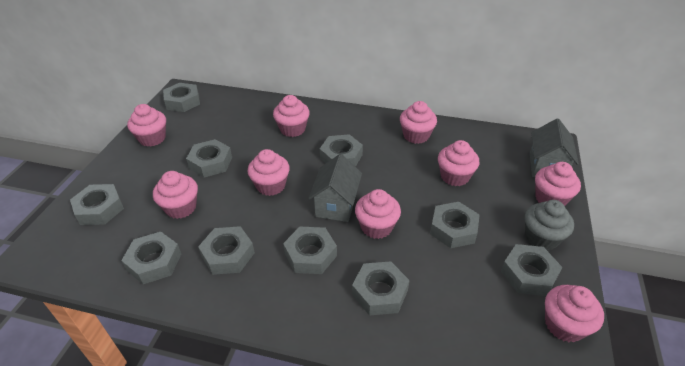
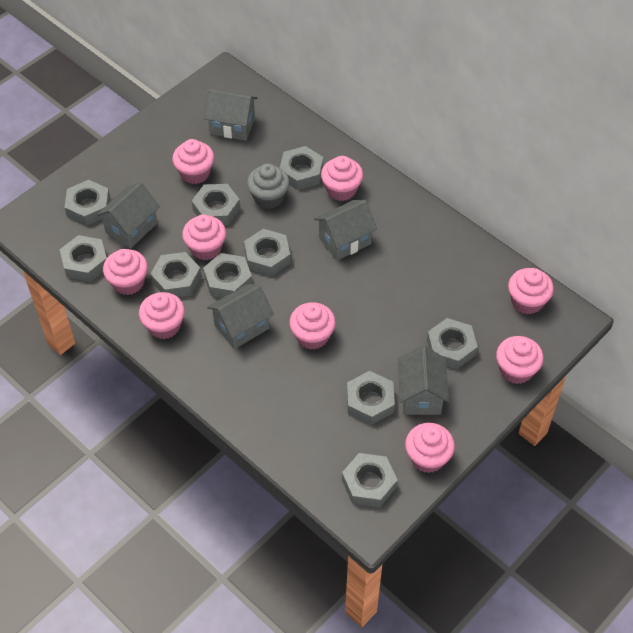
grey house: 2 -> 5

